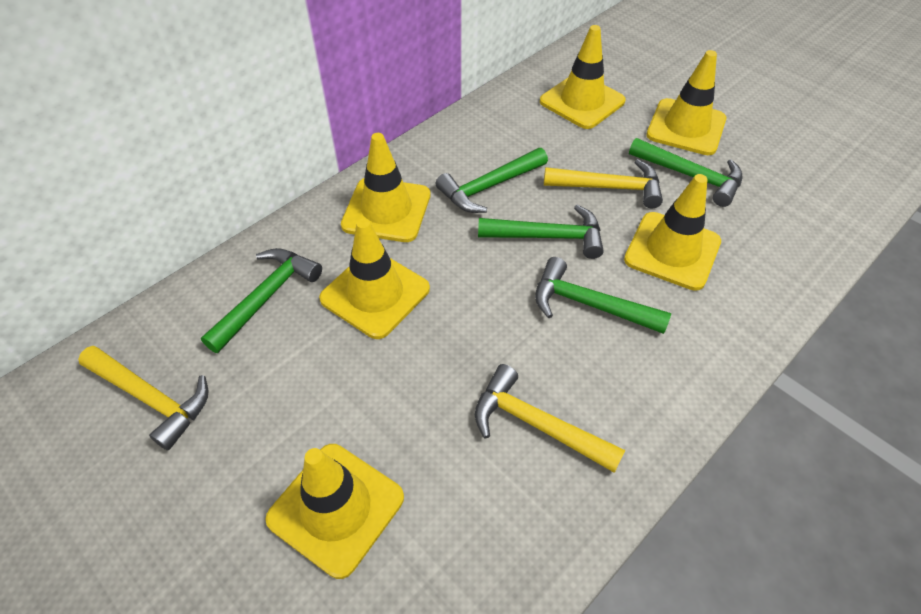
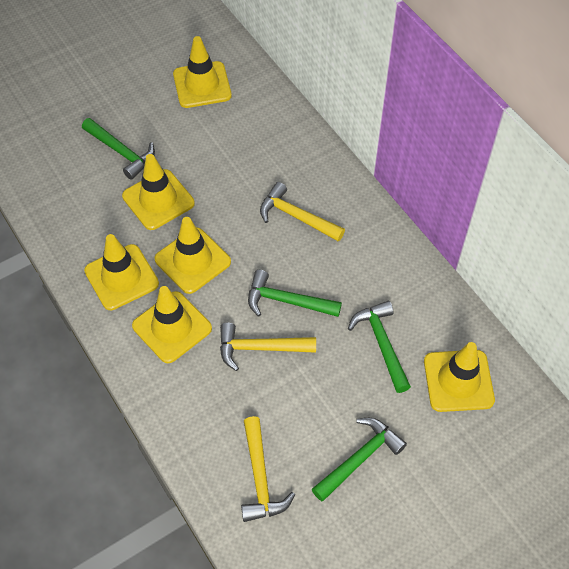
green hammer: 5 -> 4

